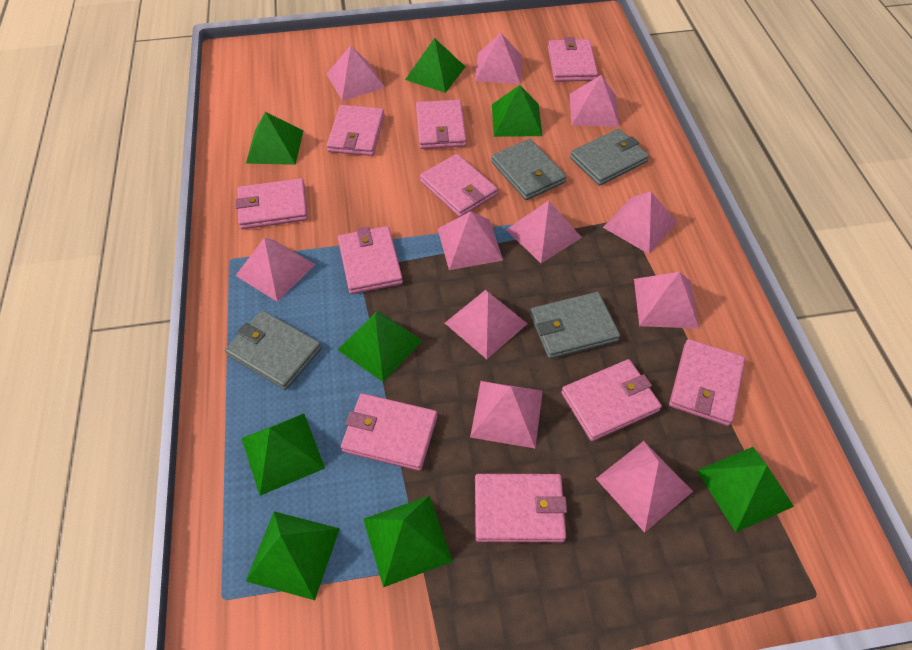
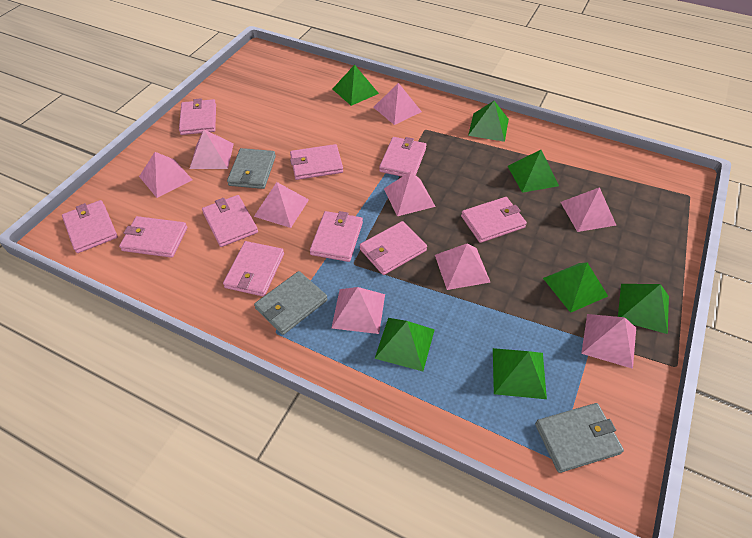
green pyramid: 8 -> 7
grey wallet: 4 -> 3
pink pyramid: 11 -> 9

